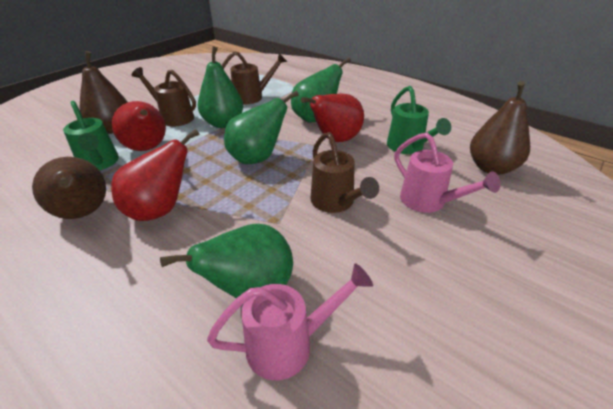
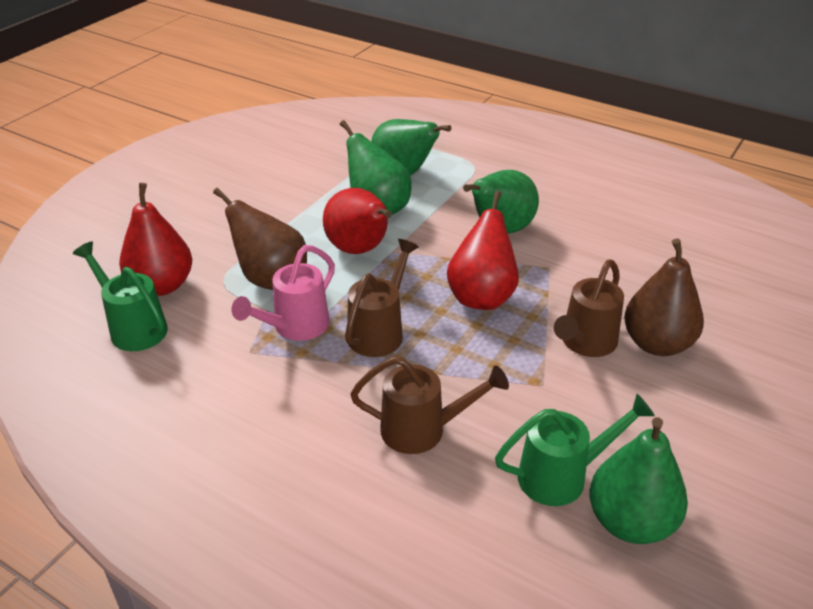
brown pear: 3 -> 2
pink watering can: 2 -> 1

